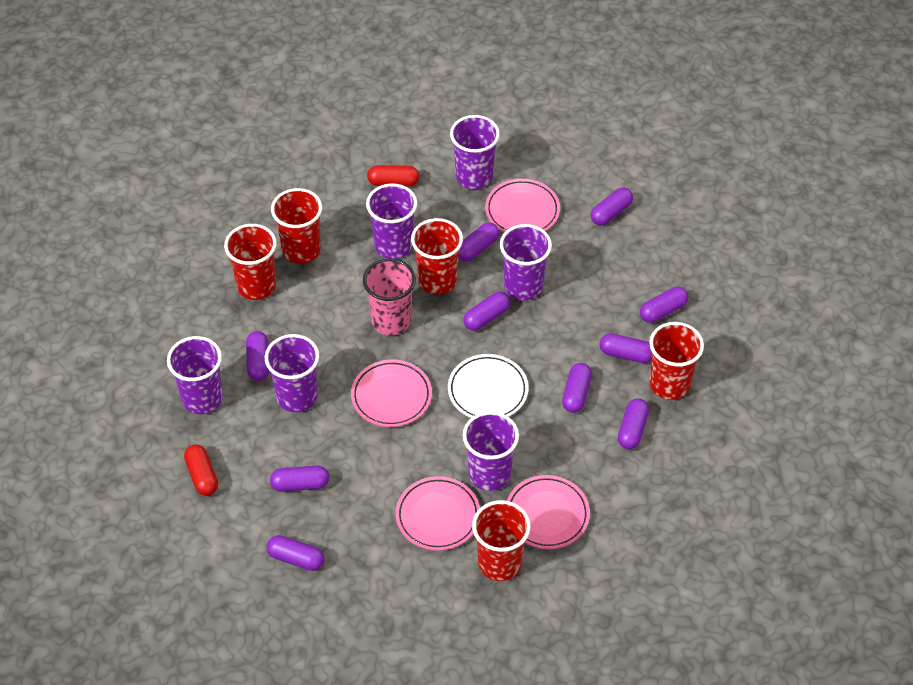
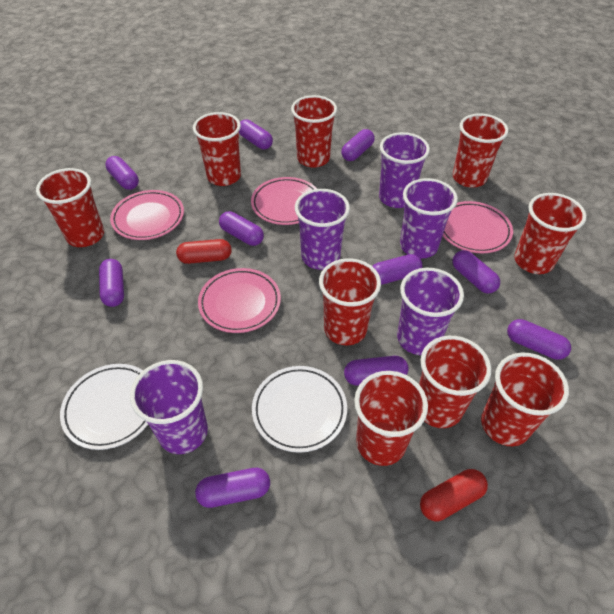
pink cup: 1 -> 0
purple cup: 6 -> 5
red cup: 5 -> 9
white plate: 1 -> 2

